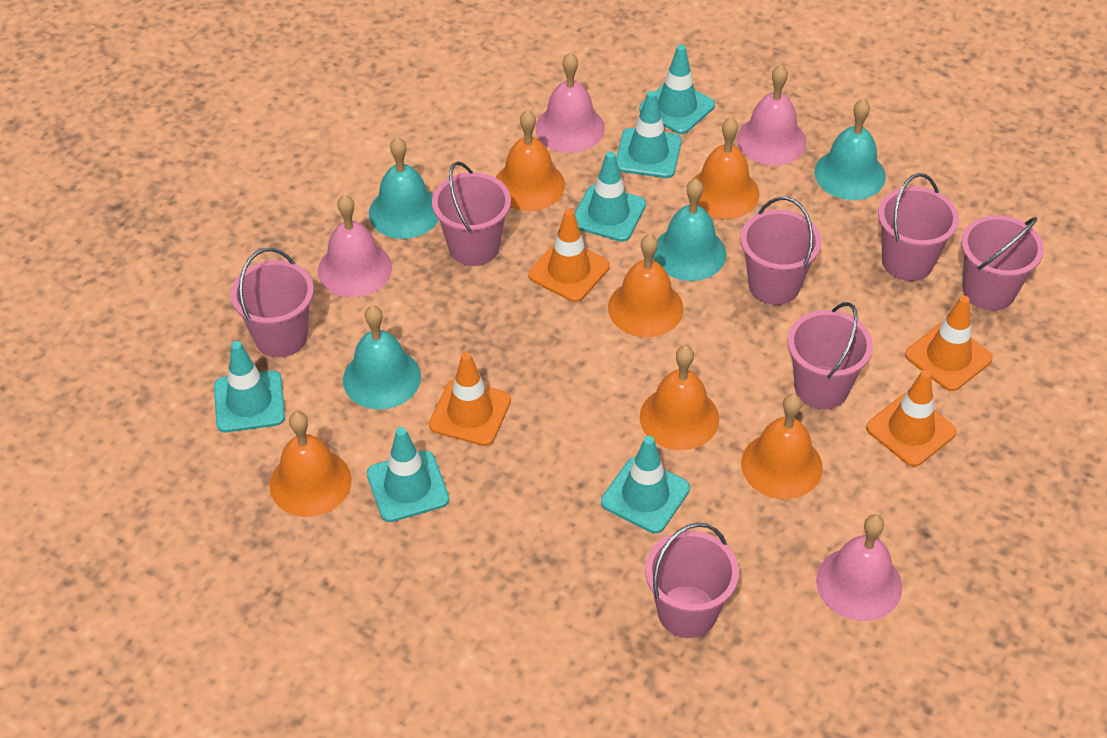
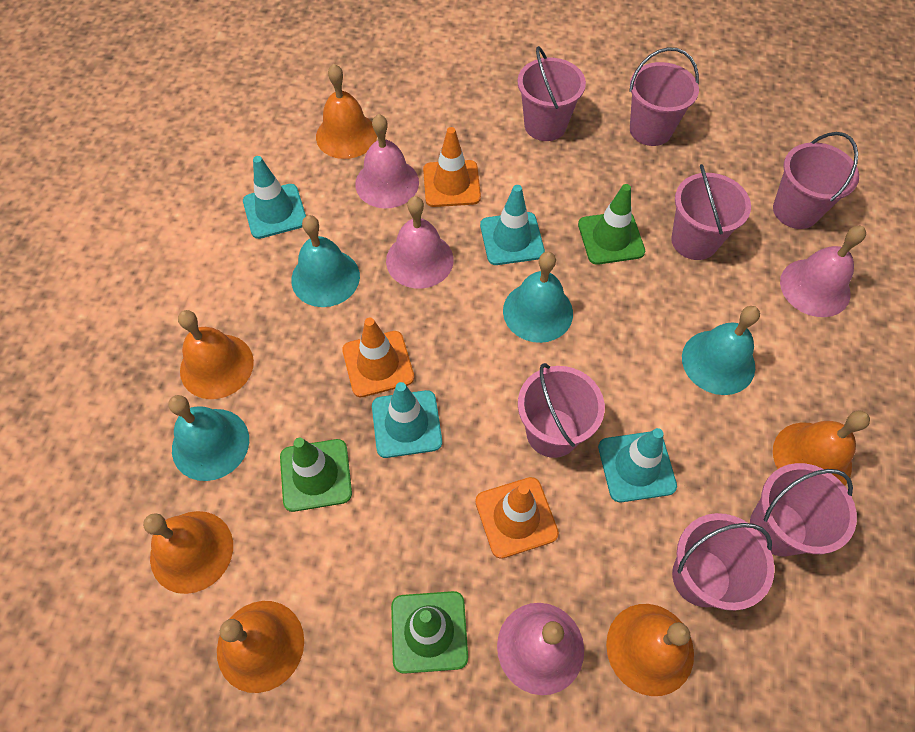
green traffic cone: 0 -> 3
orange traffic cone: 4 -> 3
turquoise traffic cone: 6 -> 4

